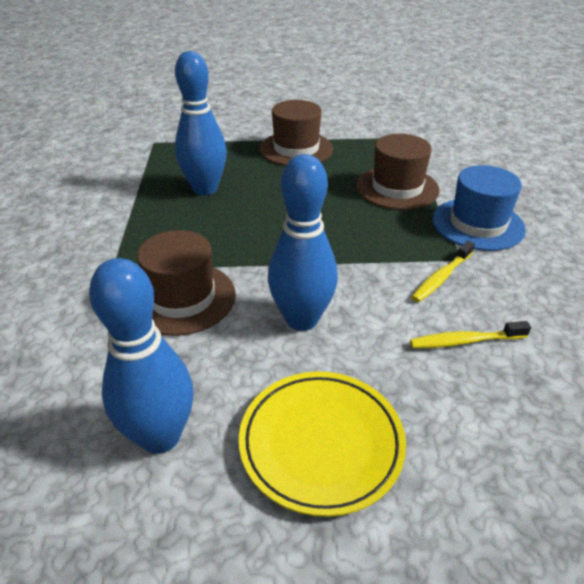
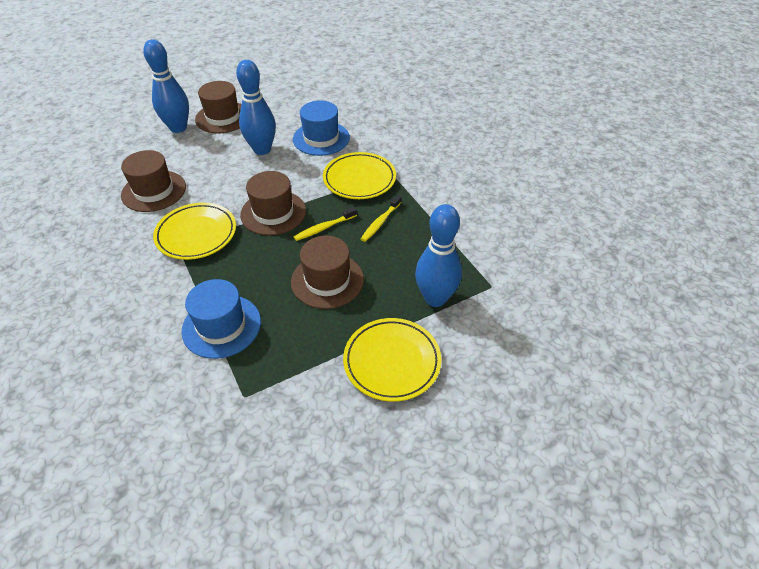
blue hat: 1 -> 2
brown hat: 3 -> 4
yellow plate: 1 -> 3

